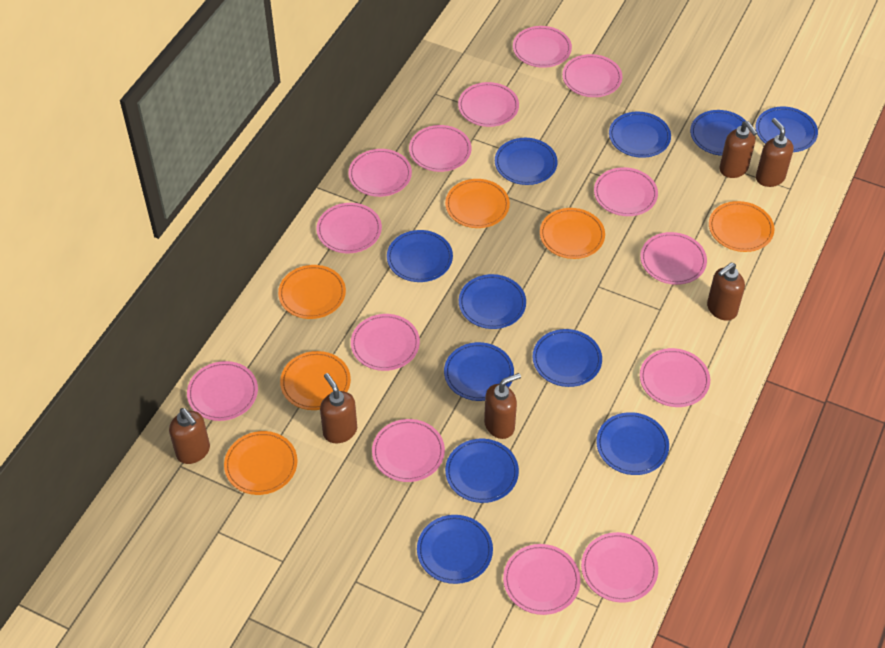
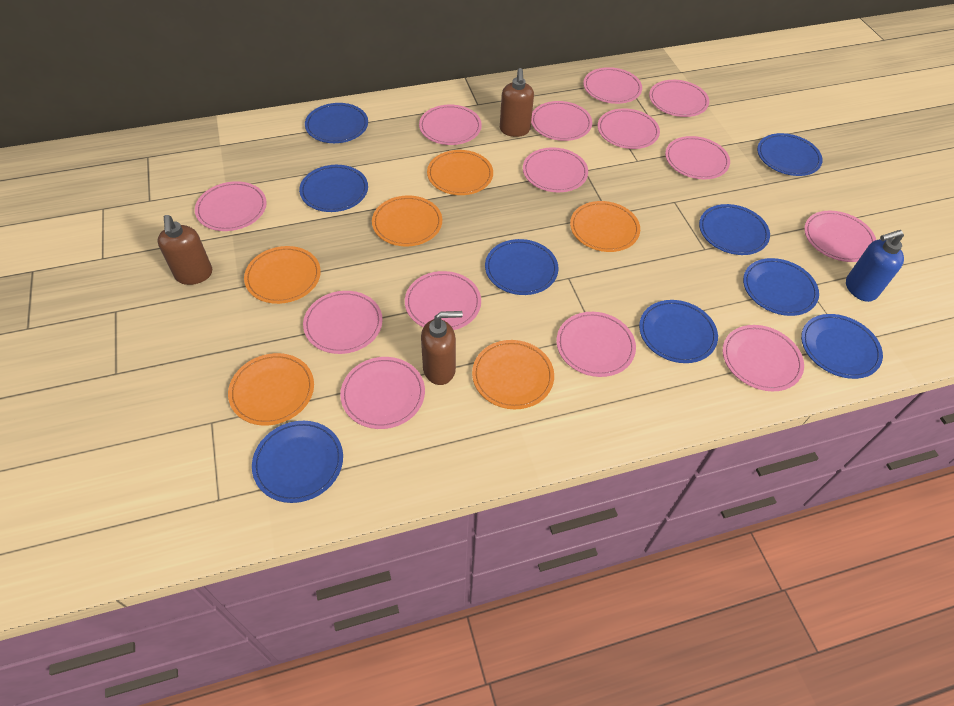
blue plate: 11 -> 9
blue soap dispenser: 0 -> 1
brown soap dispenser: 6 -> 3

